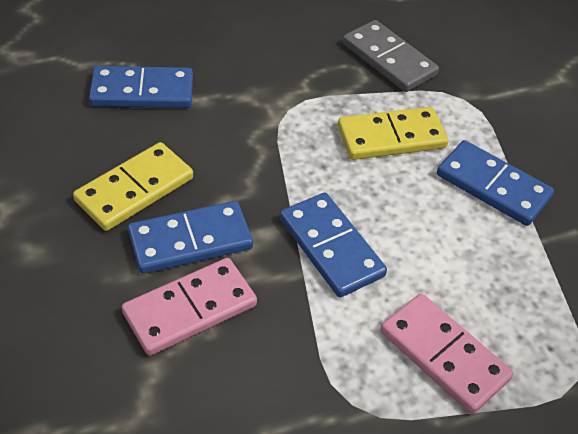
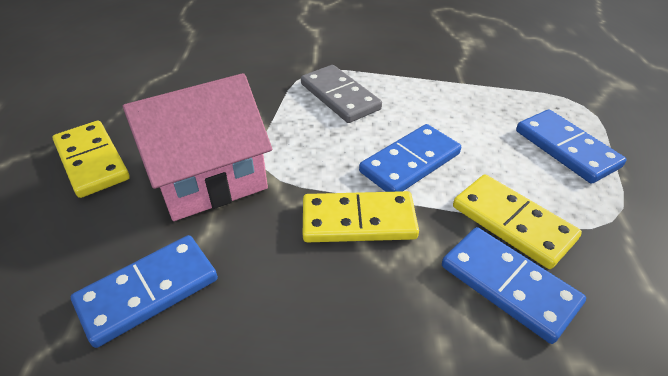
pink domino: 2 -> 0
pink house: 0 -> 1
yellow domino: 2 -> 3

